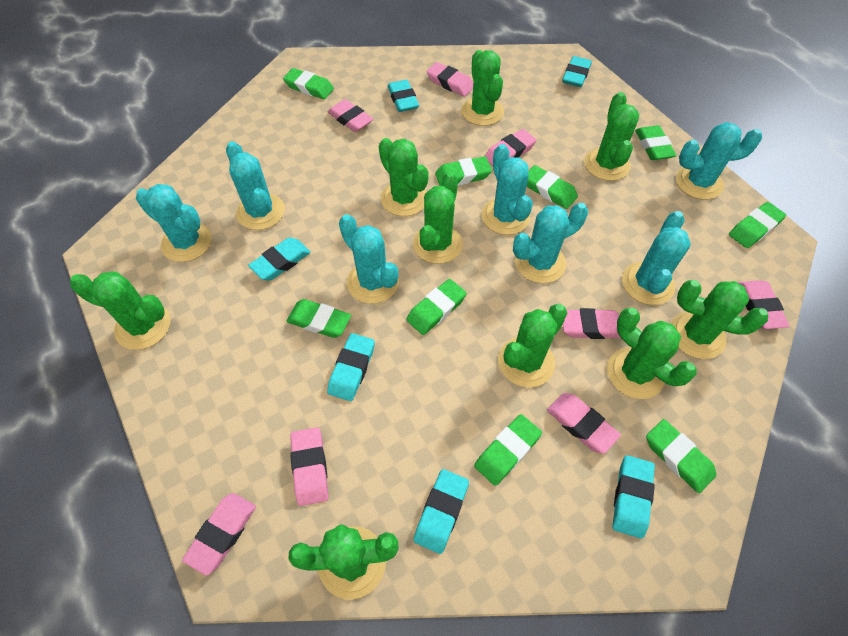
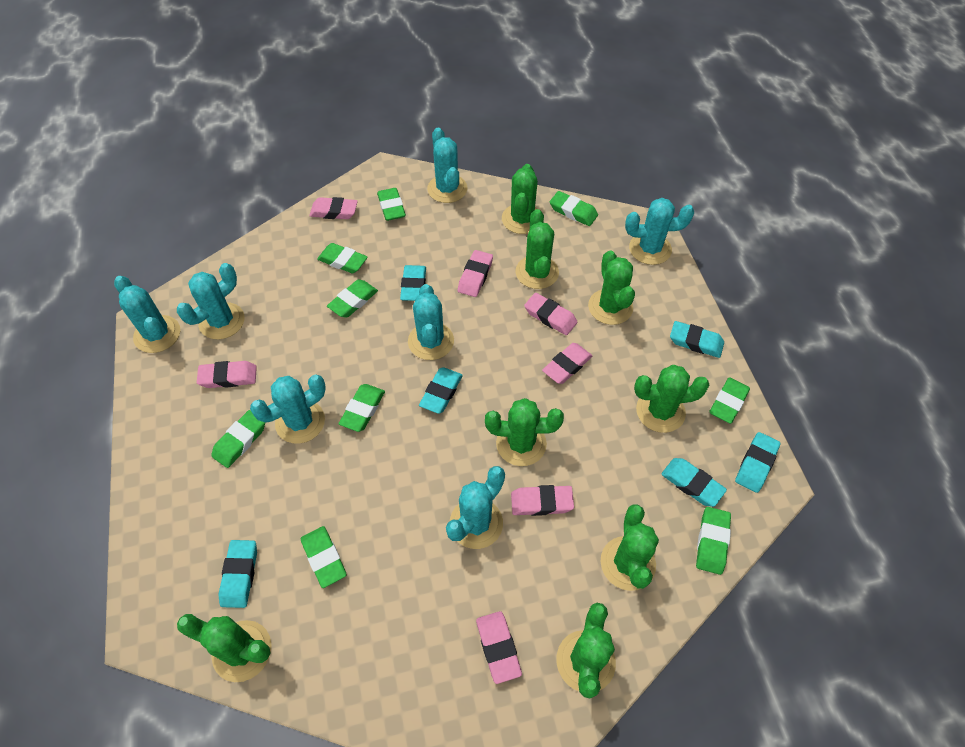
green cactus: 9 -> 8
pink eraser: 8 -> 7

